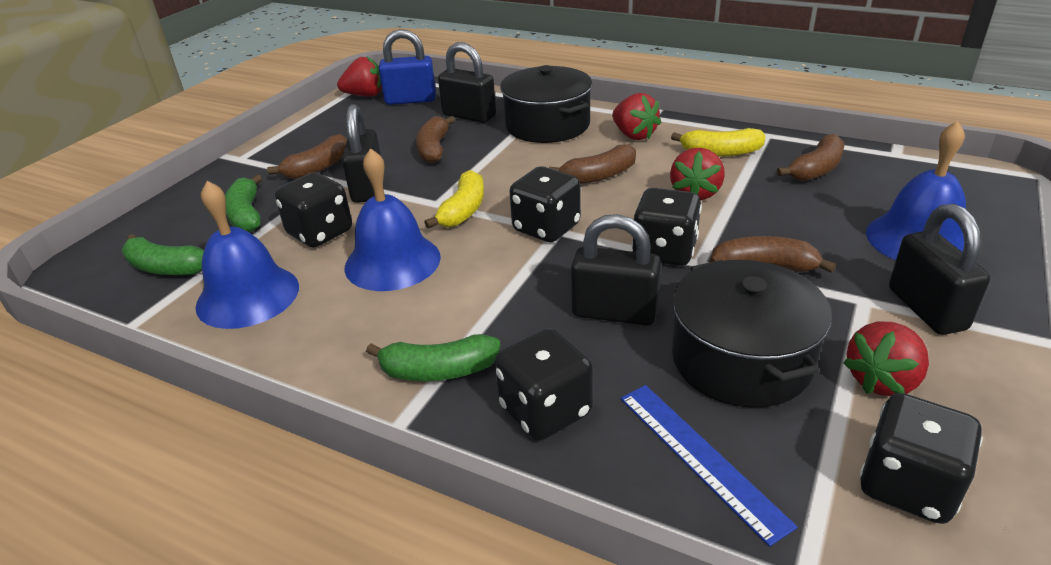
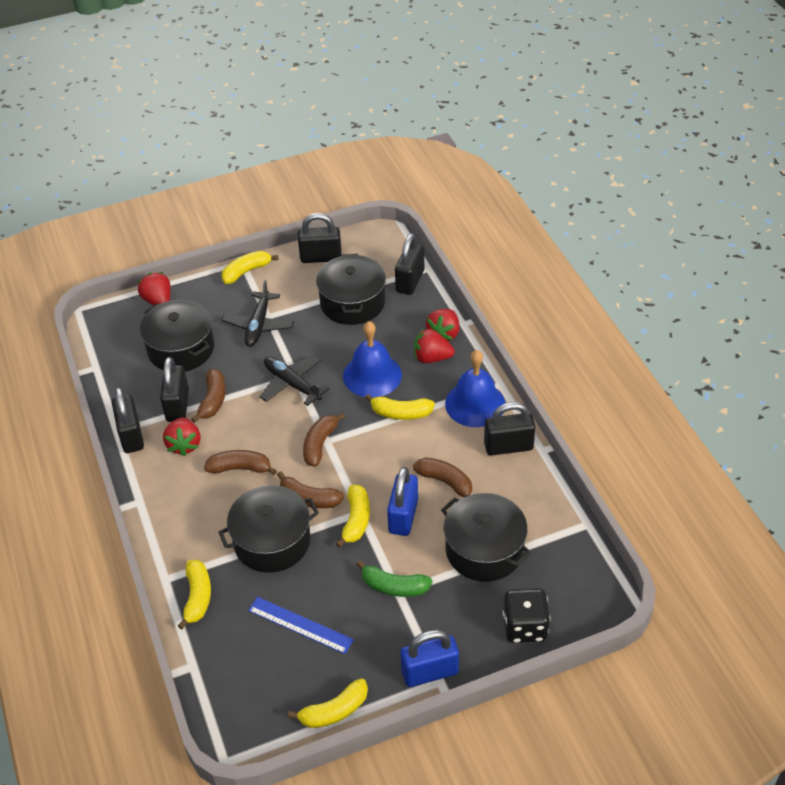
black dice: 5 -> 1
black padlock: 4 -> 5
black plane: 0 -> 2
black pot: 2 -> 4
blue bell: 3 -> 2
blue padlock: 1 -> 2
green banana: 3 -> 1
yellow banana: 2 -> 5

